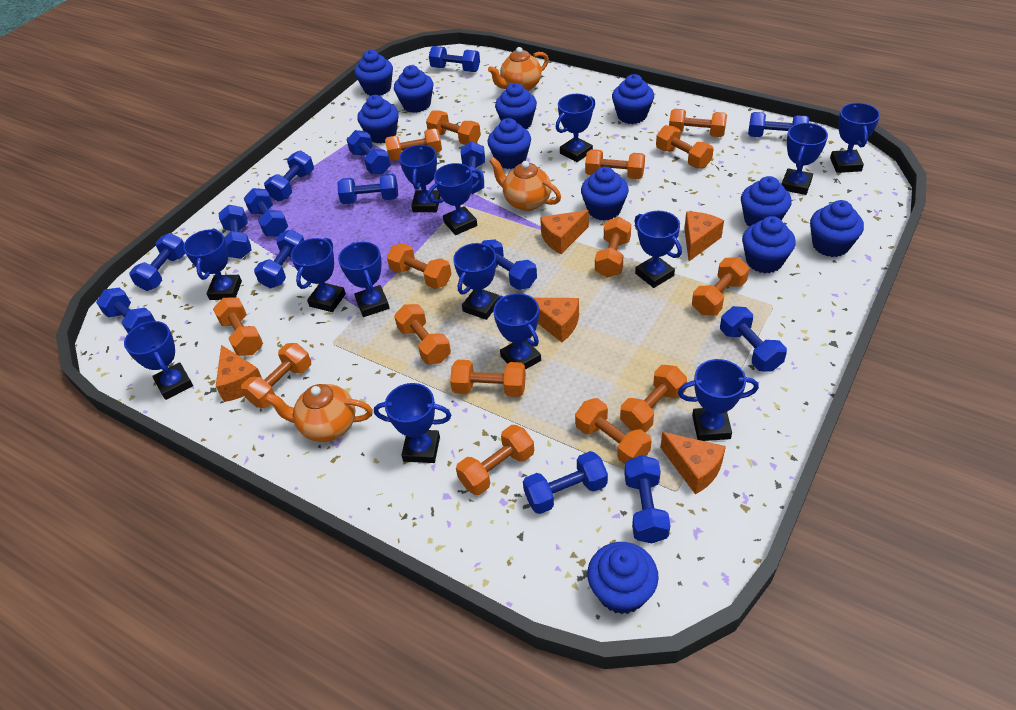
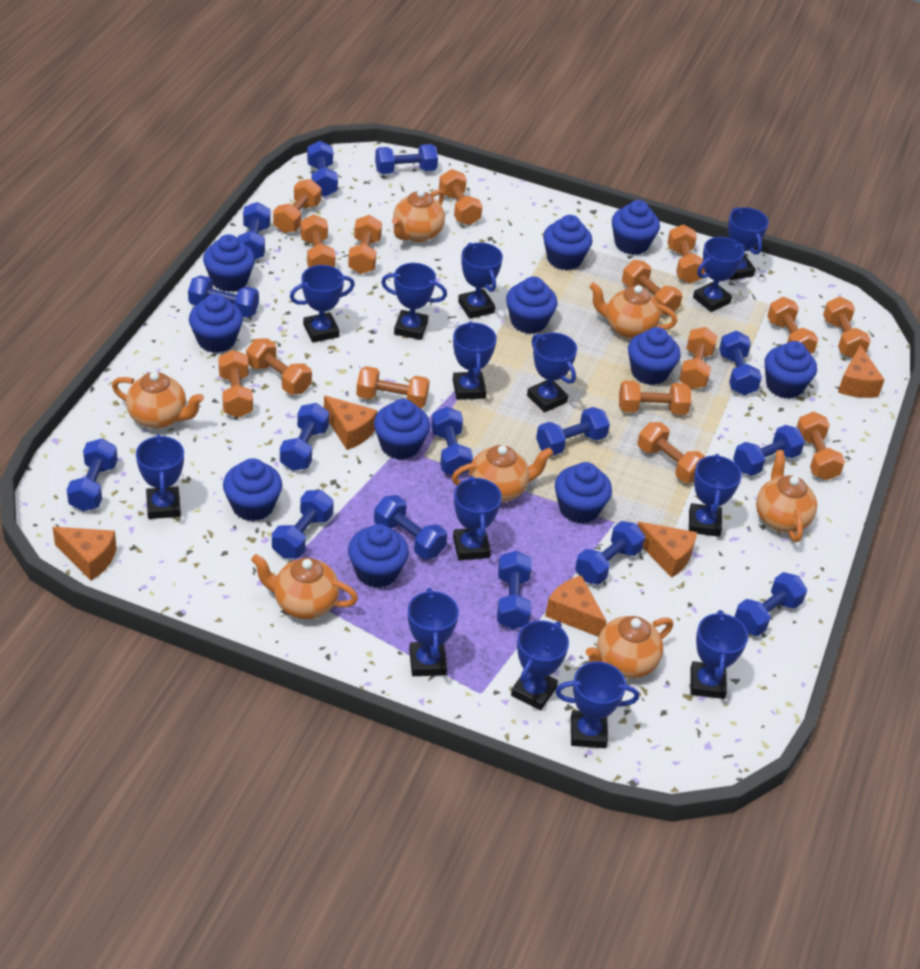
orange teapot: 3 -> 7

